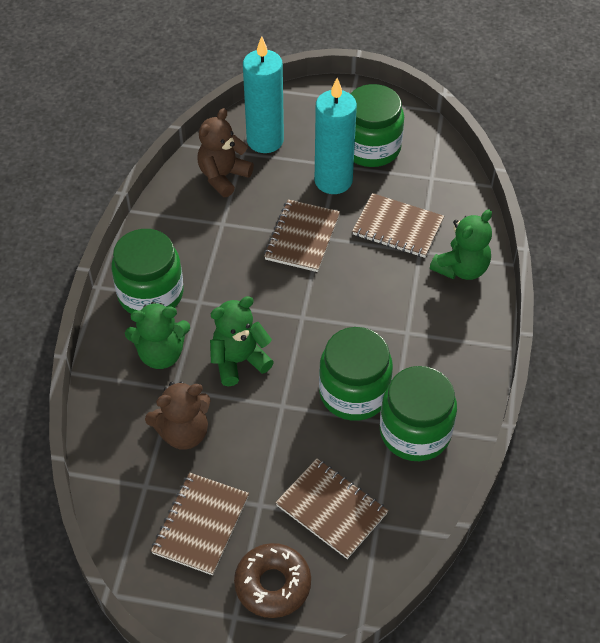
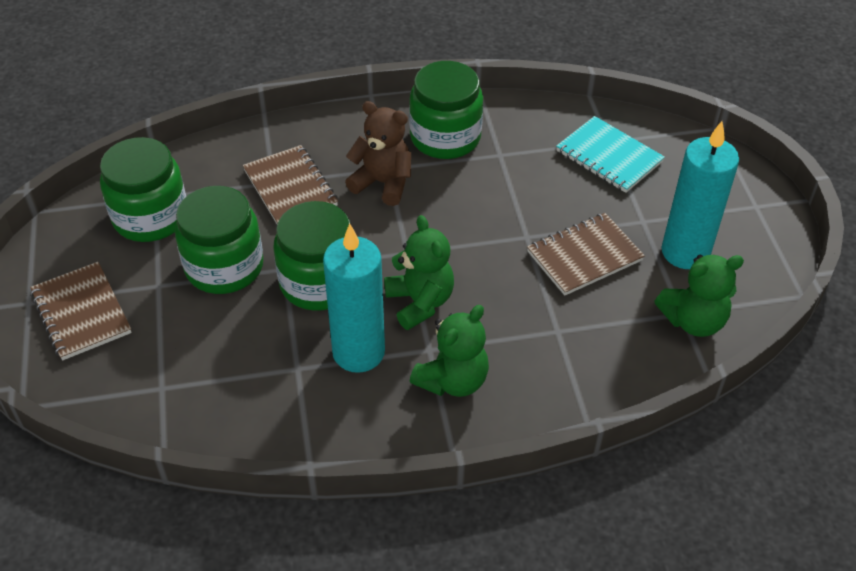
brown donut: 1 -> 0
brown notebook: 4 -> 3
brown teddy bear: 2 -> 1
turquoise notebook: 0 -> 1

